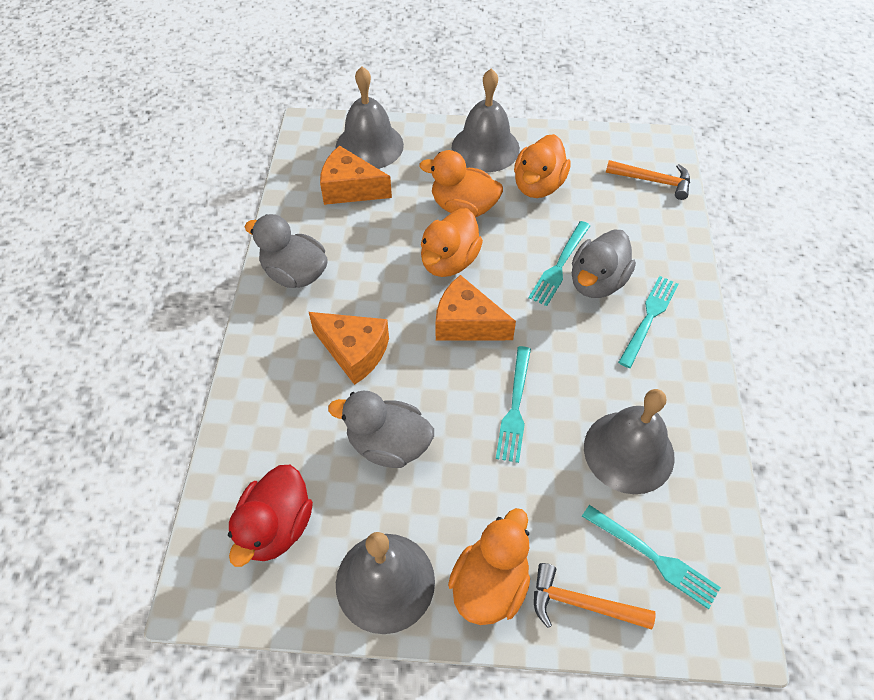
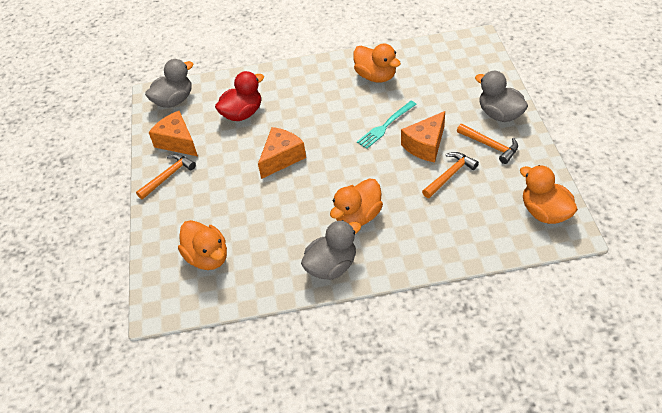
grey bell: 4 -> 0
orange hammer: 2 -> 3
turquoise fork: 4 -> 1

